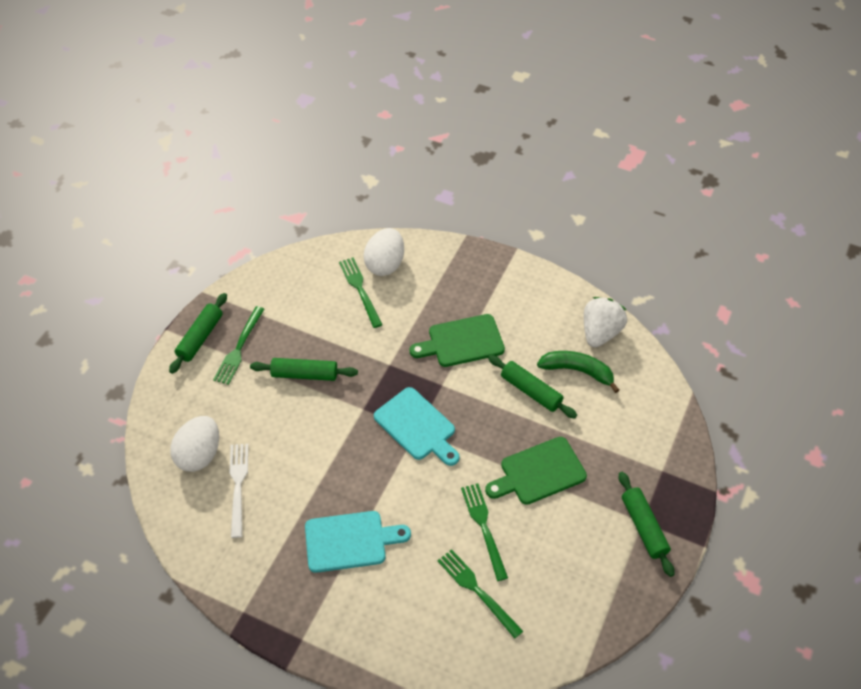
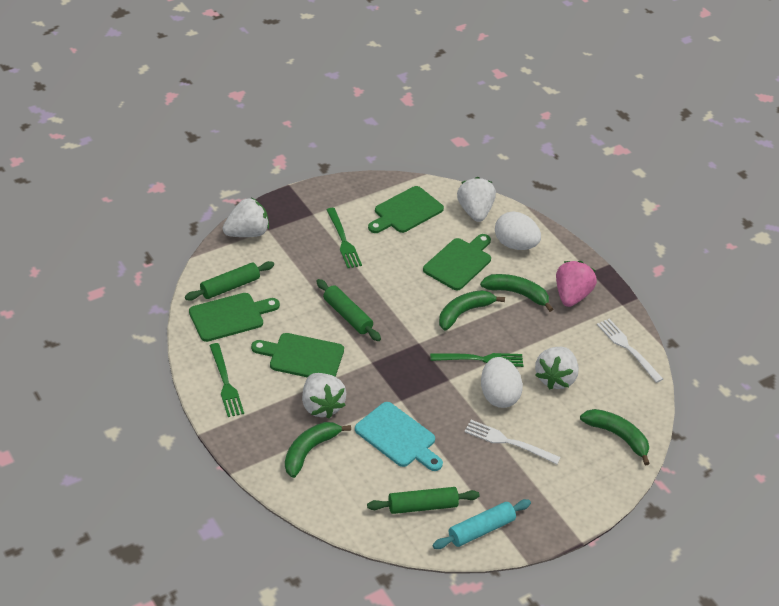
green banana: 1 -> 4
green cutting board: 2 -> 4
green fork: 4 -> 3
green rolling pin: 4 -> 3
pink strawberry: 0 -> 1
turquoise cutting board: 2 -> 1
turquoise rolling pin: 0 -> 1
white fork: 1 -> 2
white strawberry: 1 -> 4

